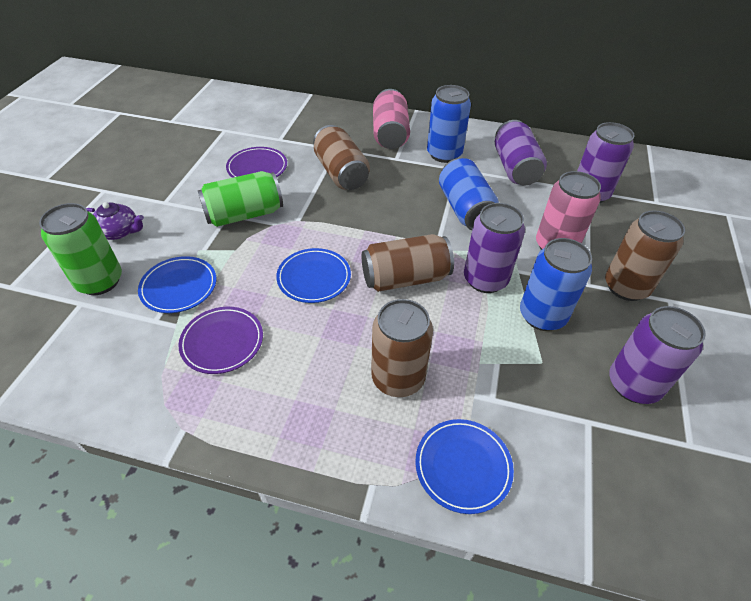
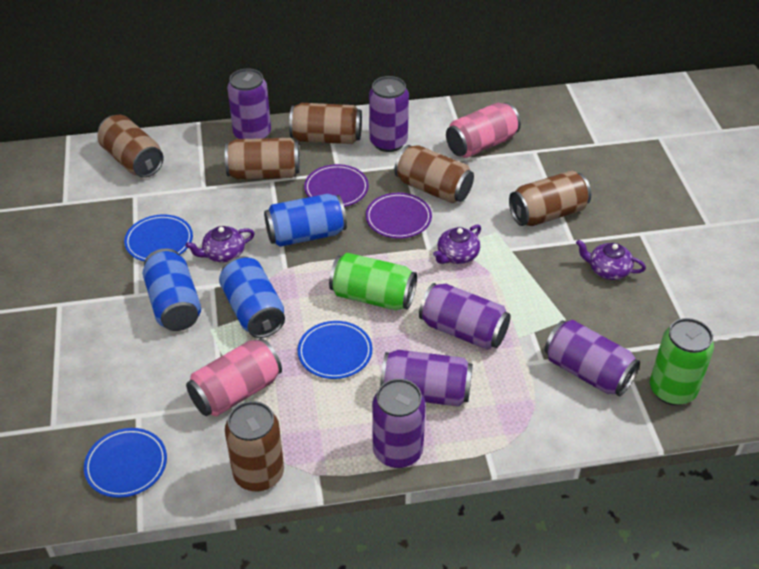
brown can: 4 -> 6
purple can: 4 -> 6
purple teapot: 1 -> 3

